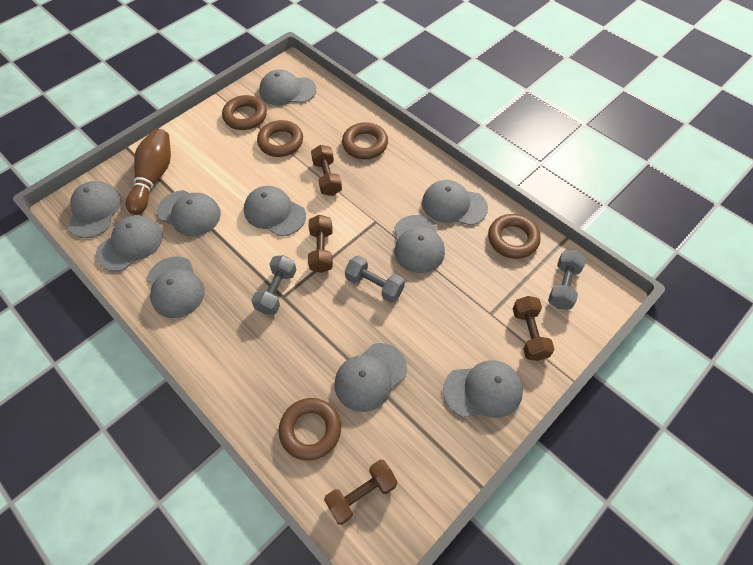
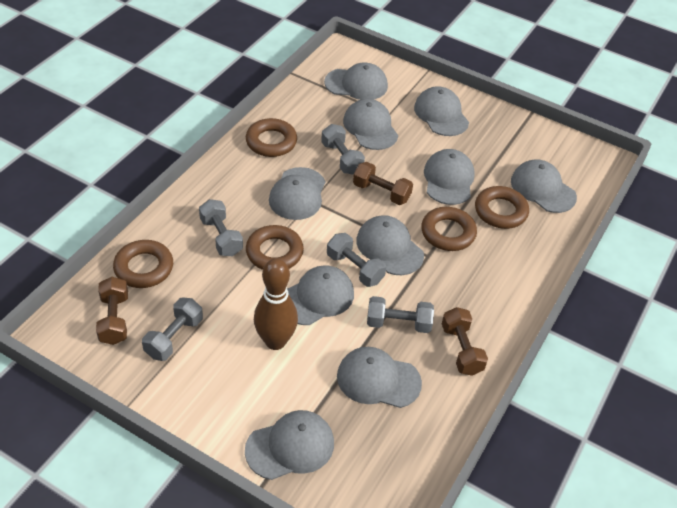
brown dumbbell: 4 -> 3
grey dumbbell: 3 -> 5

